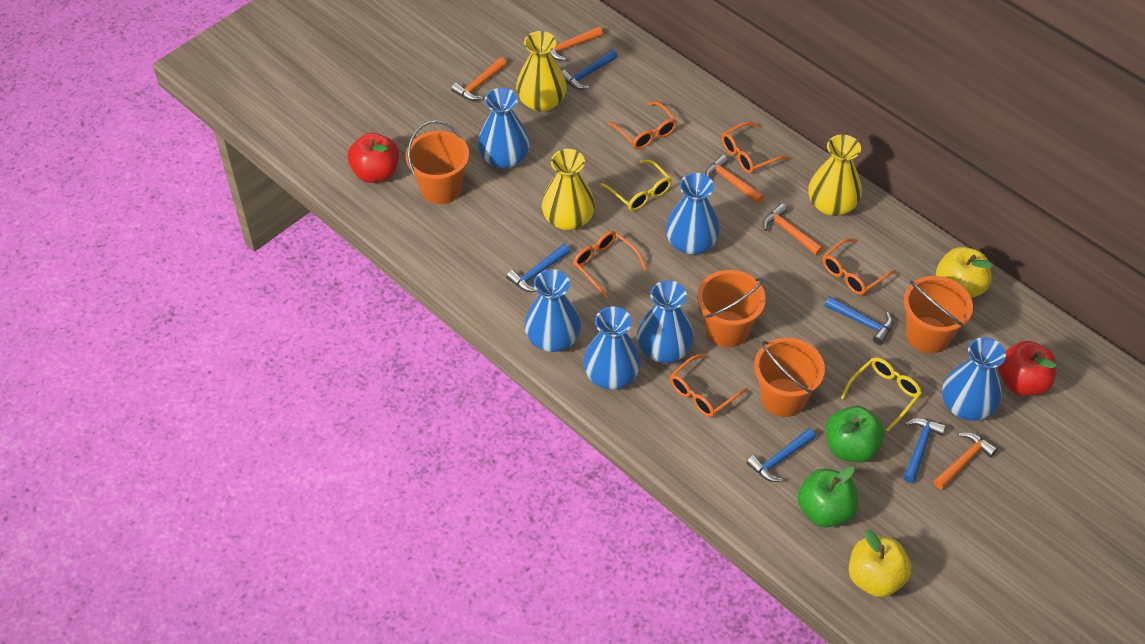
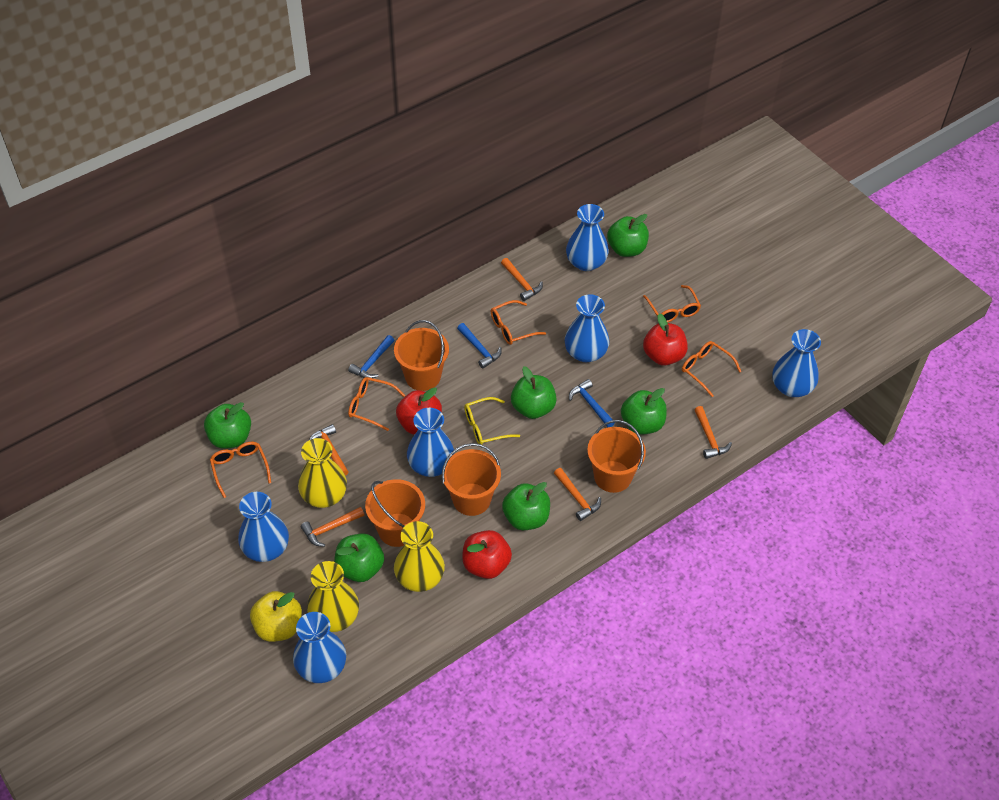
blue hammer: 5 -> 3
green apple: 2 -> 6
red apple: 2 -> 3
yellow apple: 2 -> 1
yellow glasses: 2 -> 1

